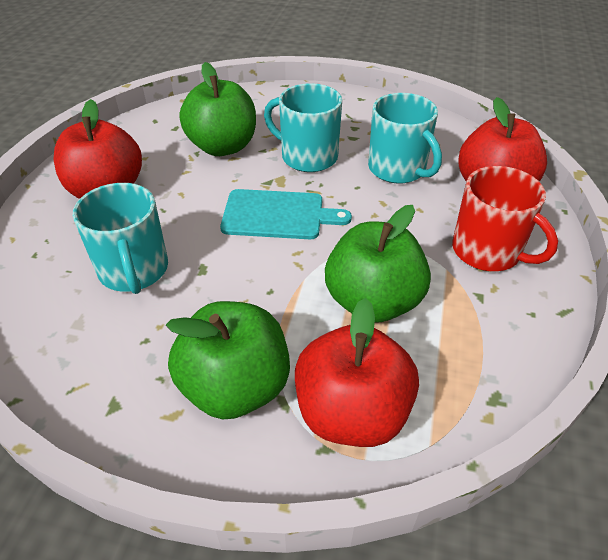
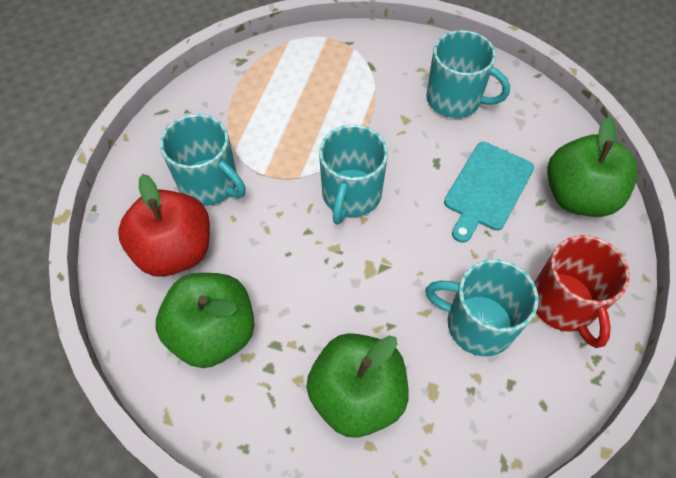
red apple: 3 -> 1
turquoise mug: 3 -> 4

